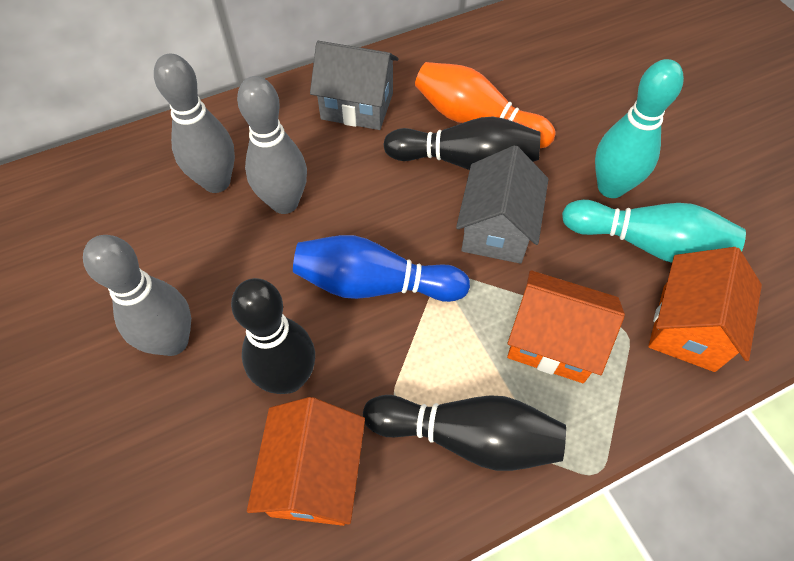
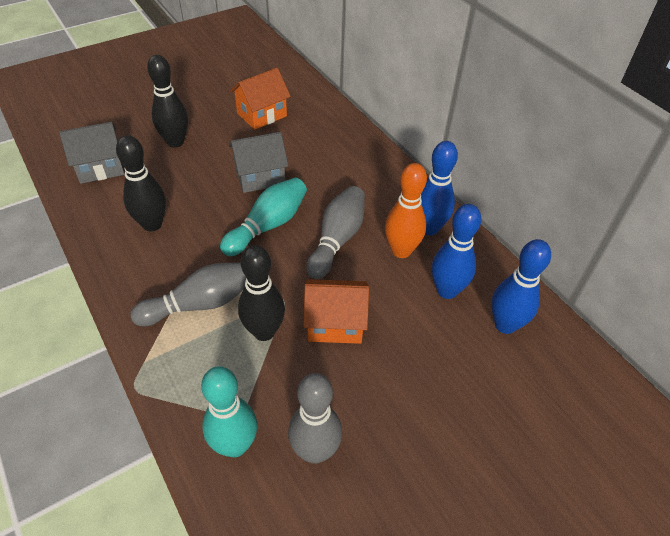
blue bowling pin: 1 -> 3
orange house: 3 -> 2

